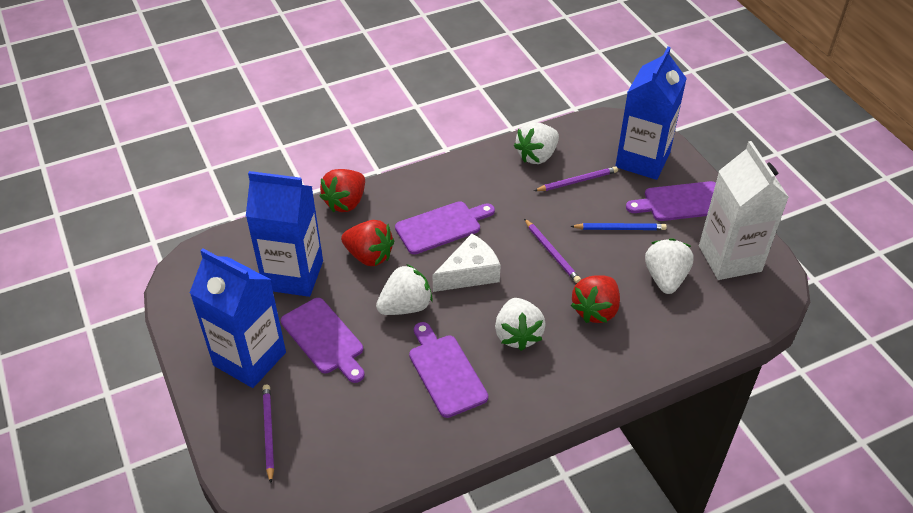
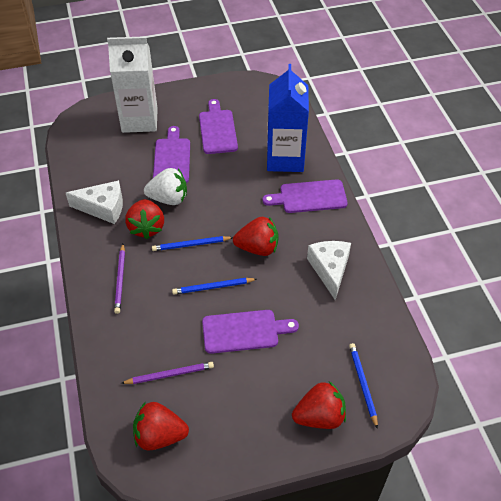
blue carton: 3 -> 1
blue pencil: 1 -> 3
purple pencil: 3 -> 2
red strawberry: 3 -> 4
white cheese: 1 -> 2
white strawberry: 4 -> 1

